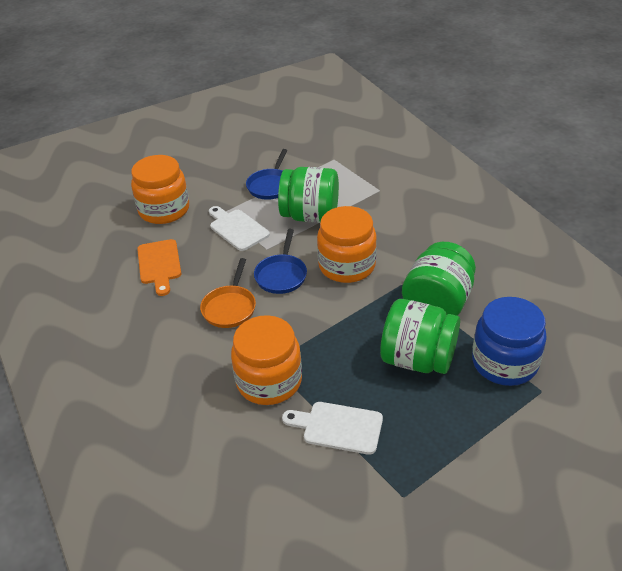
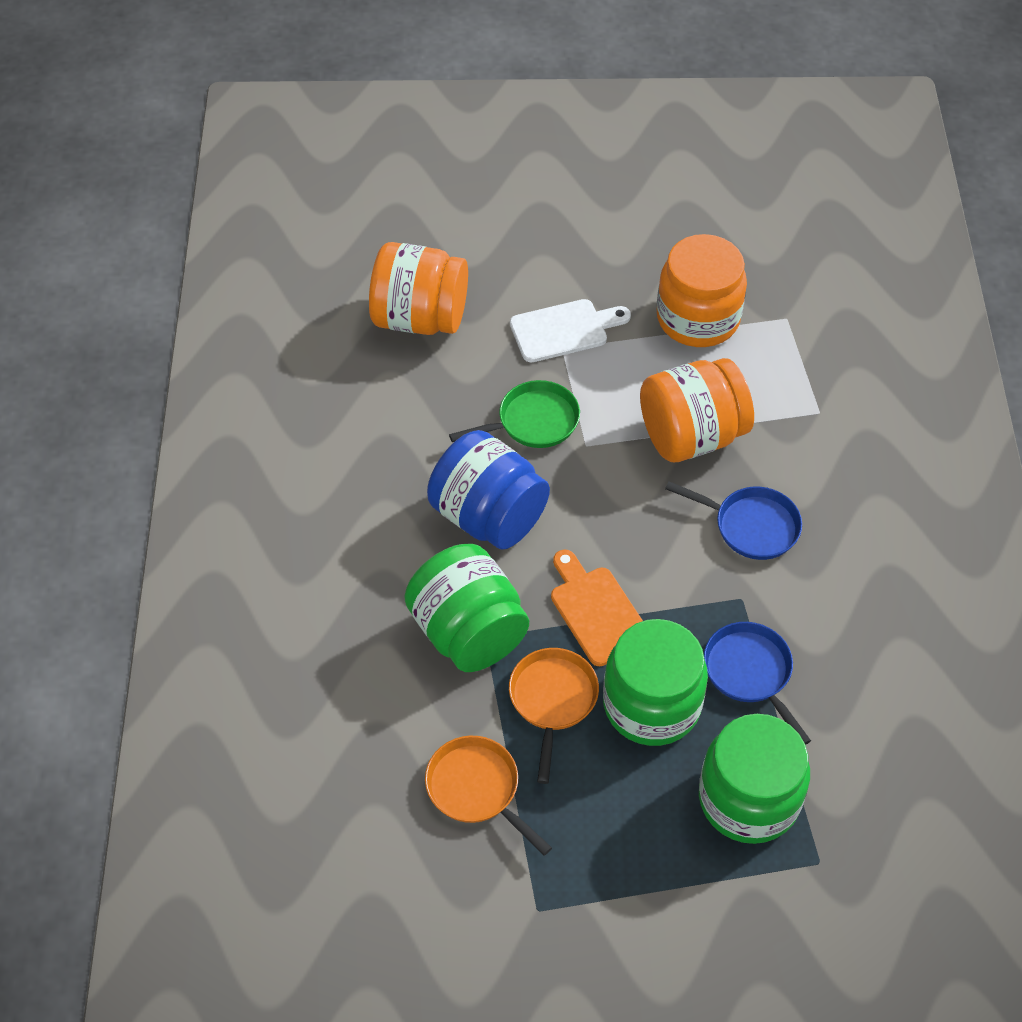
green pan: 0 -> 1
orange pan: 1 -> 2
white cutting board: 2 -> 1

